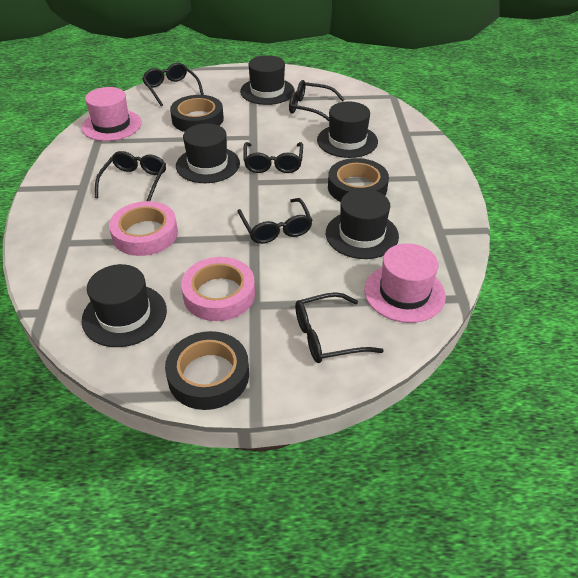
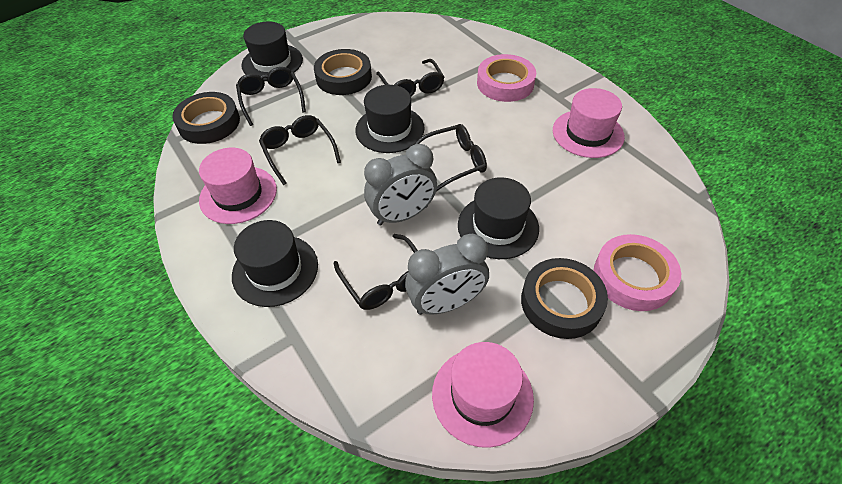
black glasses: 6 -> 5
black hat: 5 -> 4
grey clock: 0 -> 2
pink hat: 2 -> 3

